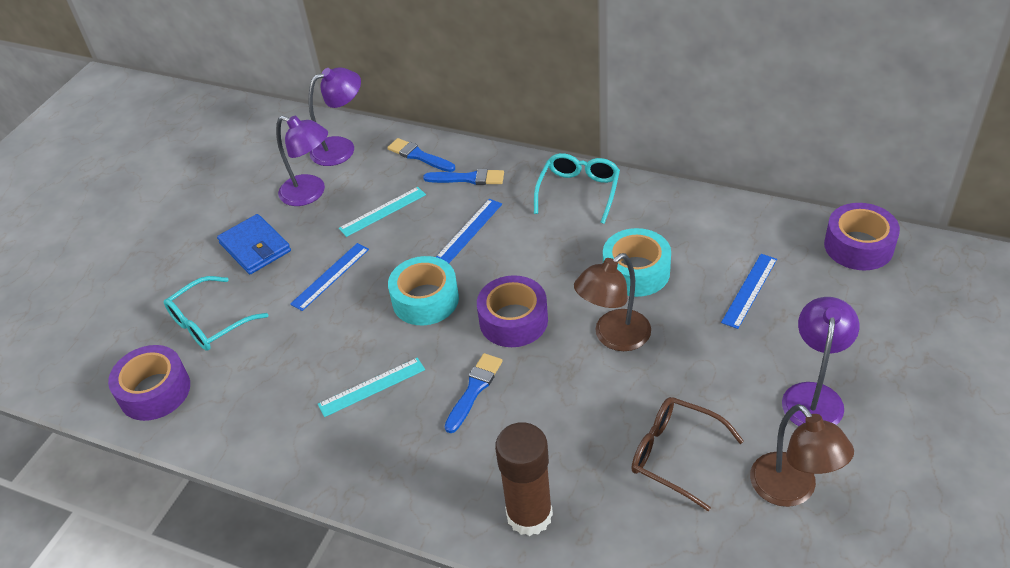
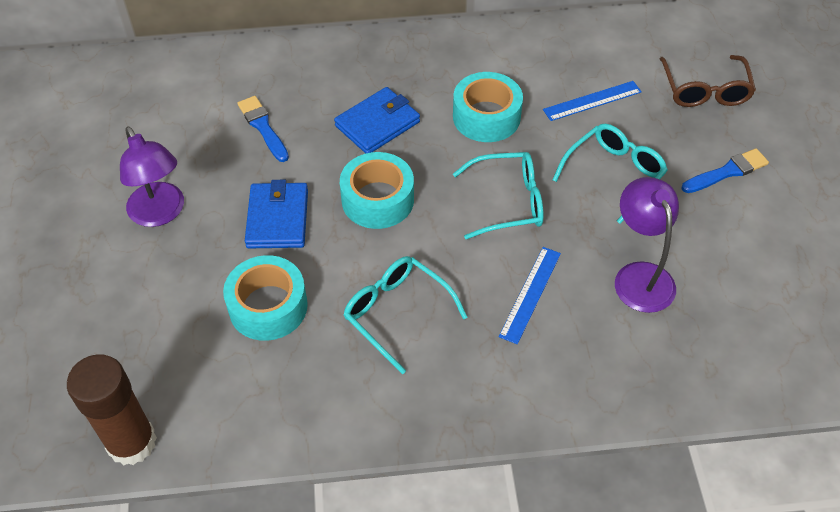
blue brush: 3 -> 2
blue ruler: 3 -> 2
blue wallet: 1 -> 2
brown lamp: 2 -> 0
purple lamp: 3 -> 2
purple tape: 3 -> 0
turquoise glasses: 2 -> 3
turquoise ruler: 2 -> 0
turquoise tape: 2 -> 3

